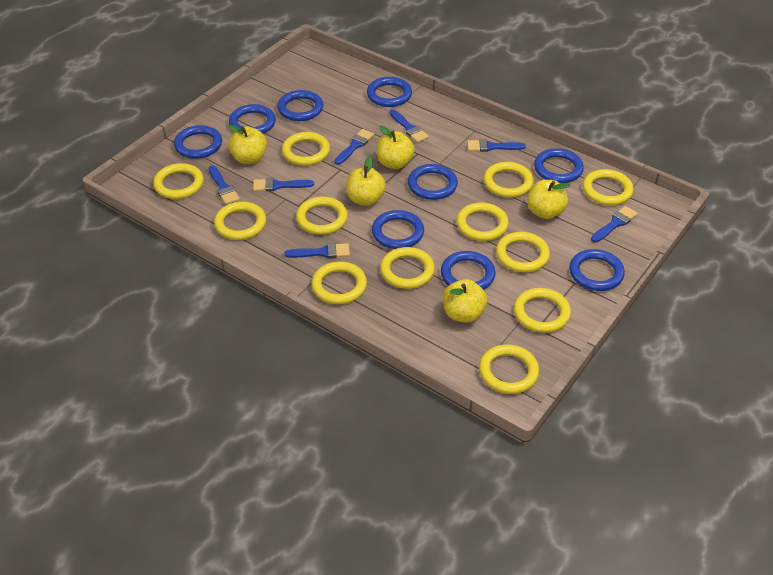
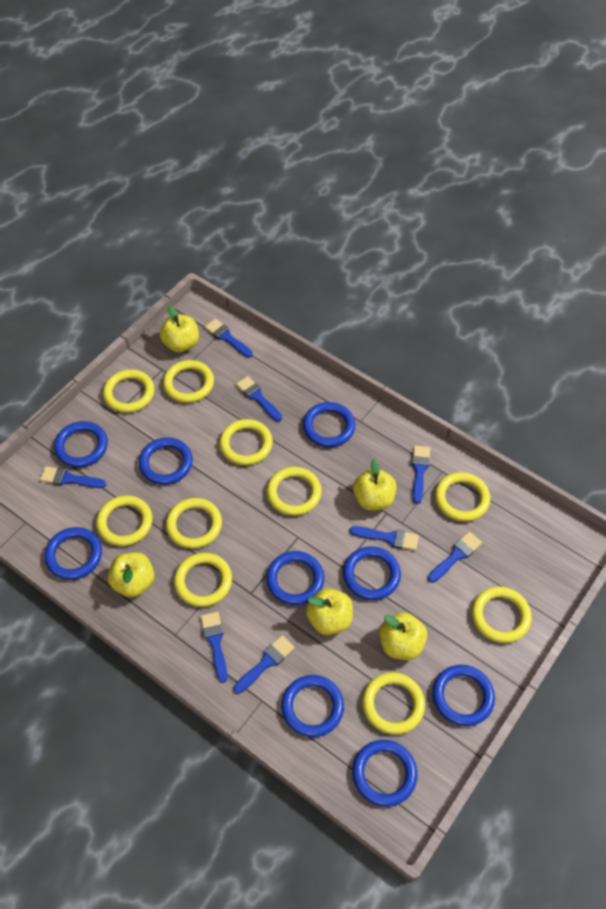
blue brush: 7 -> 8
yellow ring: 12 -> 10

